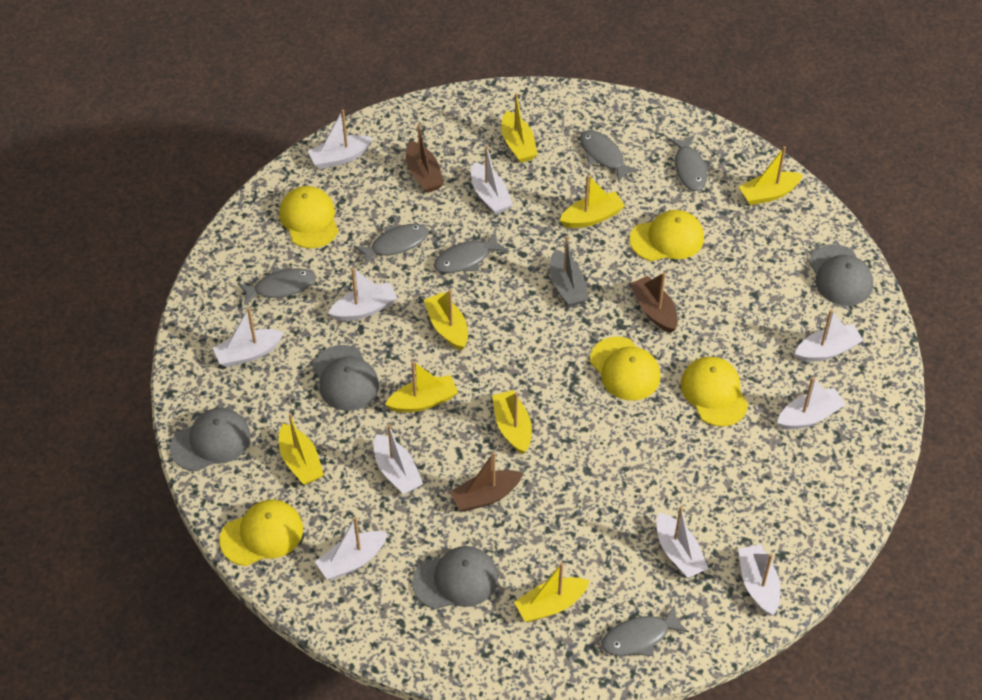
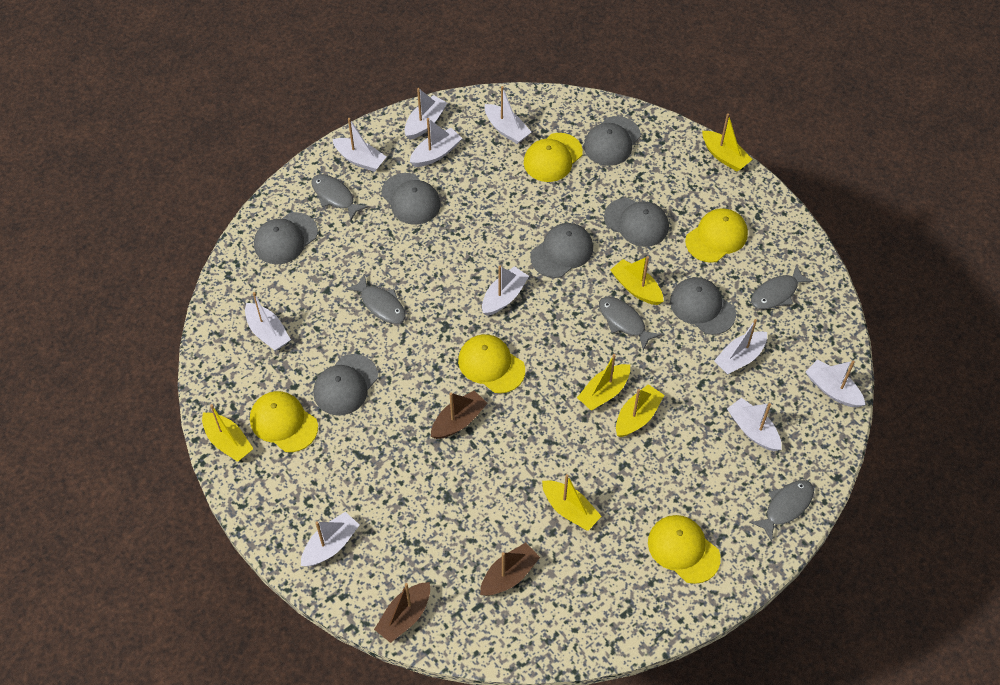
grey boat: 1 -> 0
grey cap: 4 -> 7
grey fish: 6 -> 5
yellow boat: 8 -> 6

